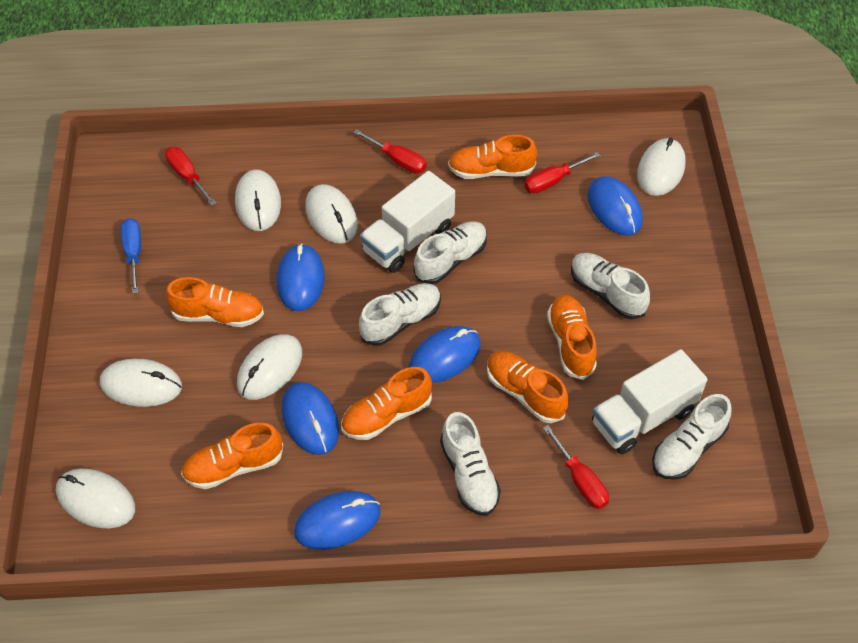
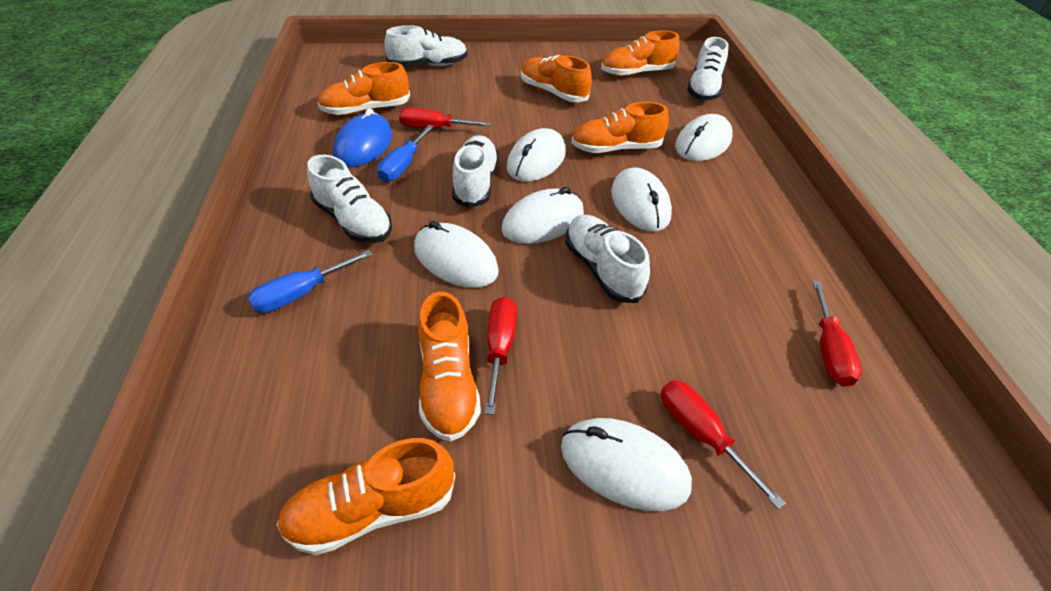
blue mouse: 5 -> 1
blue screwdriver: 1 -> 2
white truck: 2 -> 0

